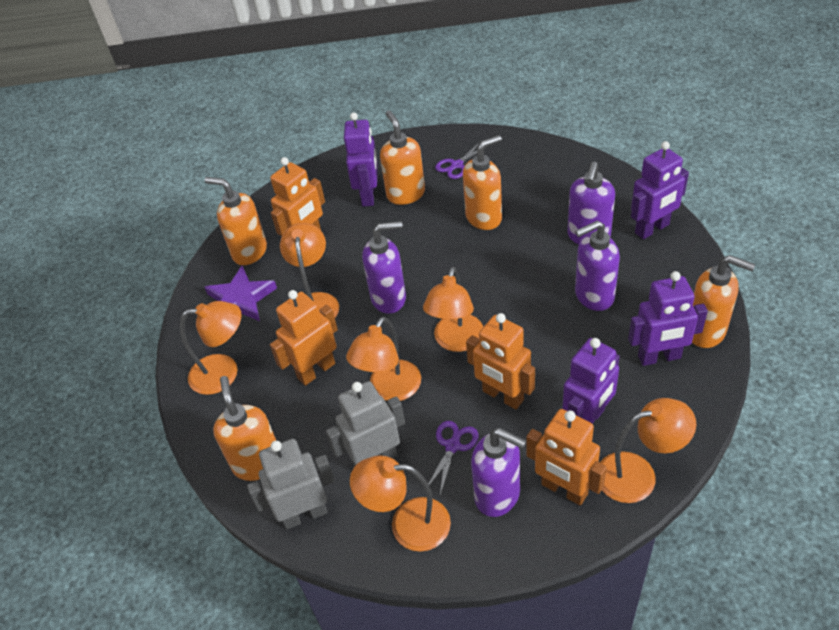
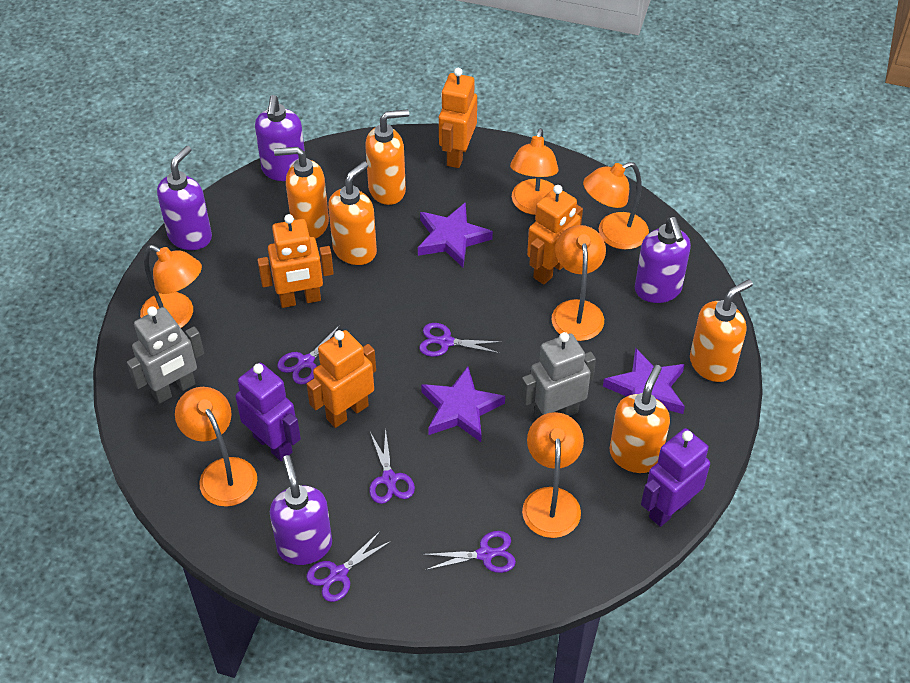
purple robot: 4 -> 2
purple scissors: 2 -> 5
purple star: 1 -> 3

